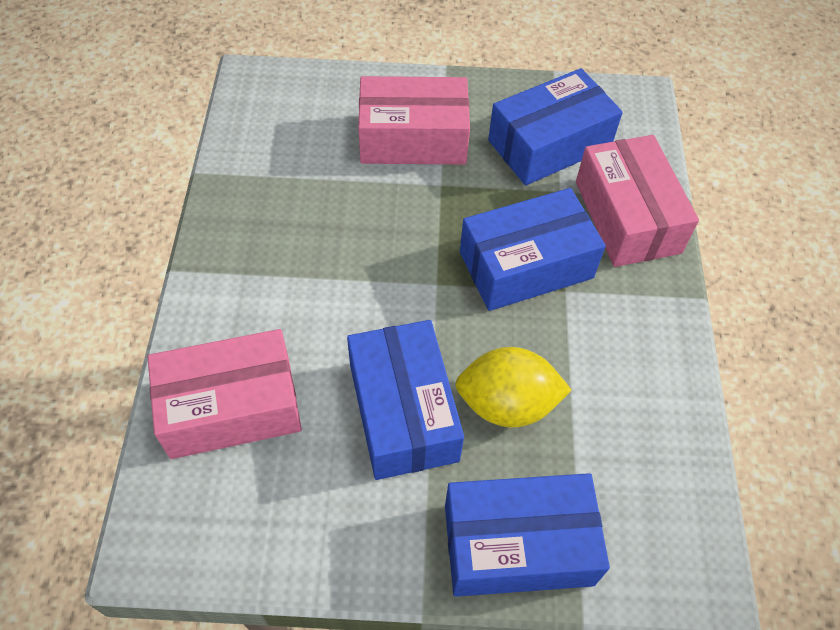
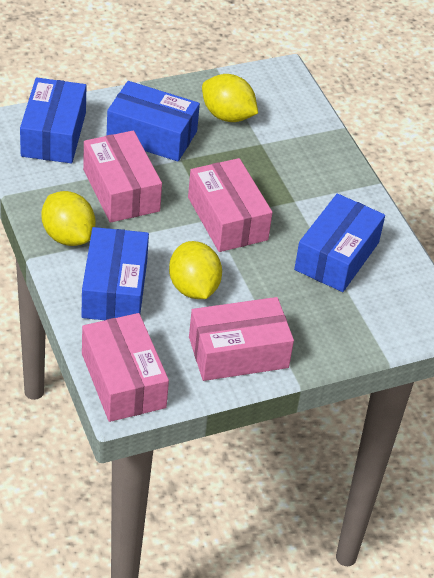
pink box: 3 -> 4
yellow lemon: 1 -> 3

